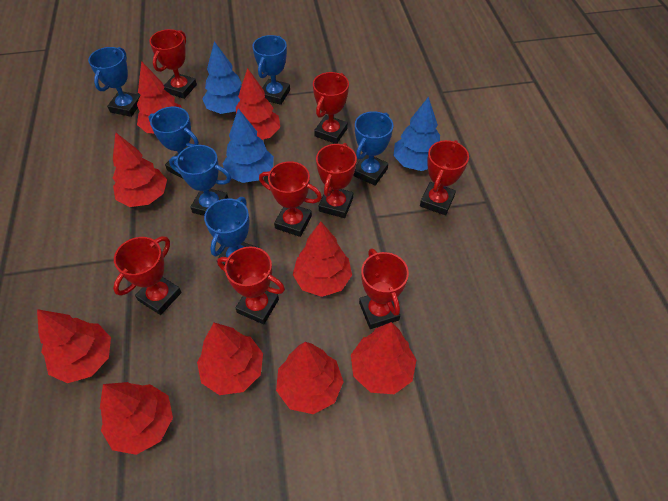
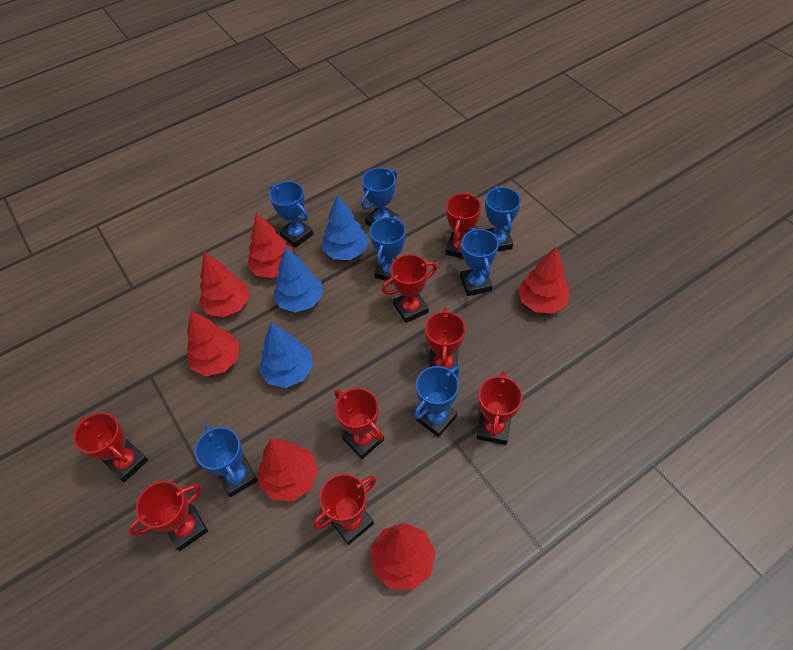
blue trophy: 6 -> 7
red tree: 9 -> 6

